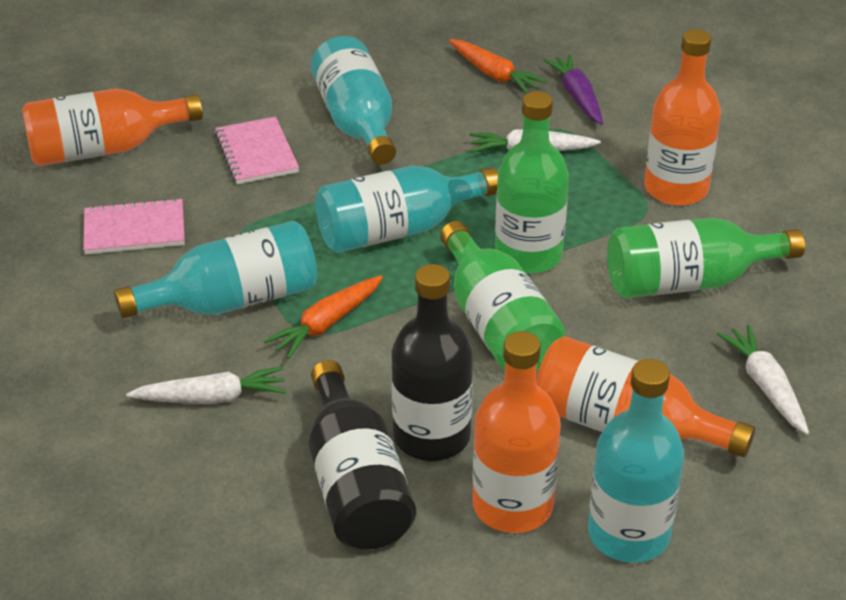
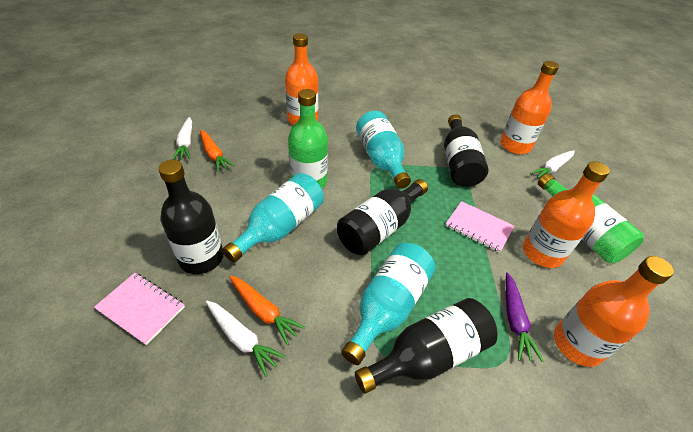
black bottle: 2 -> 4
green bottle: 3 -> 2
turquoise bottle: 4 -> 3

